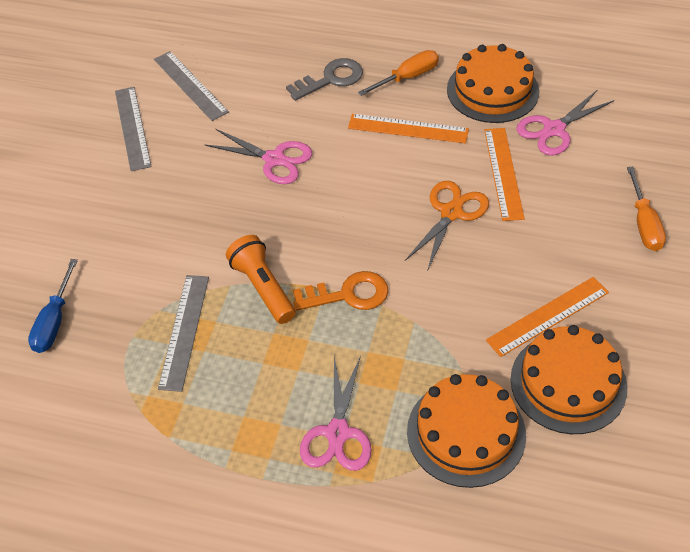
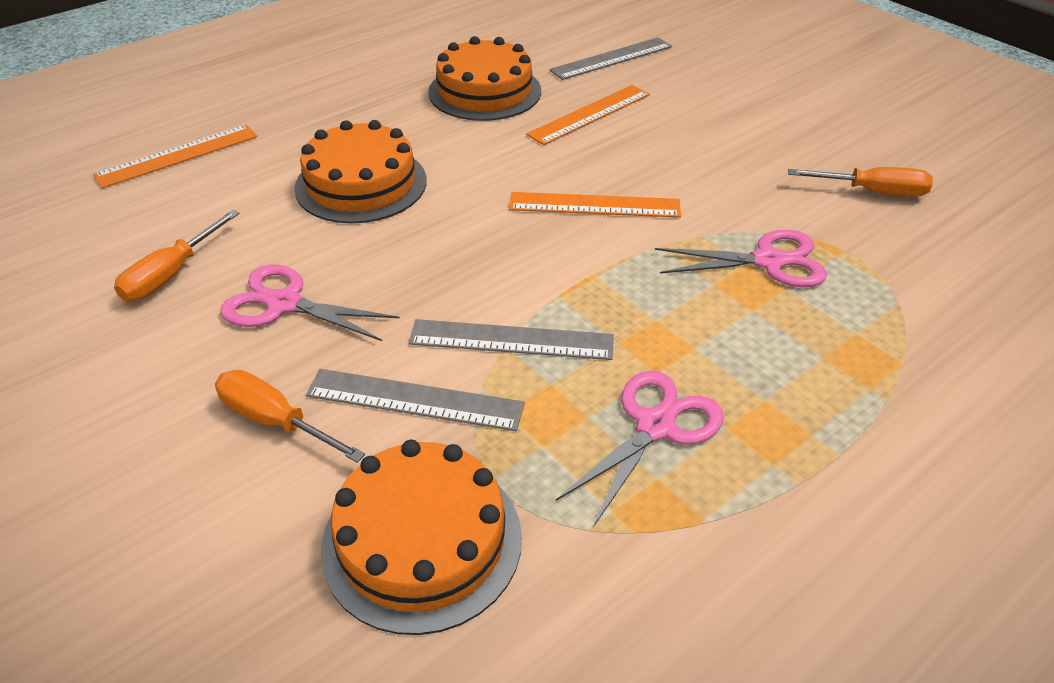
blue screwdriver: 1 -> 0
grey key: 1 -> 0
orange flashlight: 1 -> 0
orange key: 1 -> 0
orange scissors: 1 -> 0
orange screwdriver: 2 -> 3

